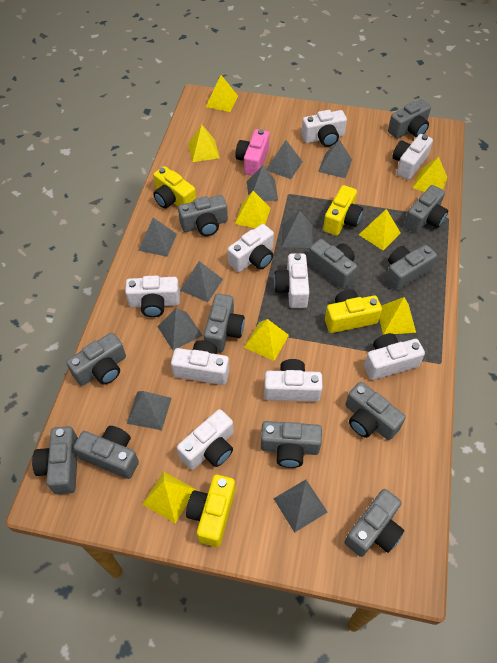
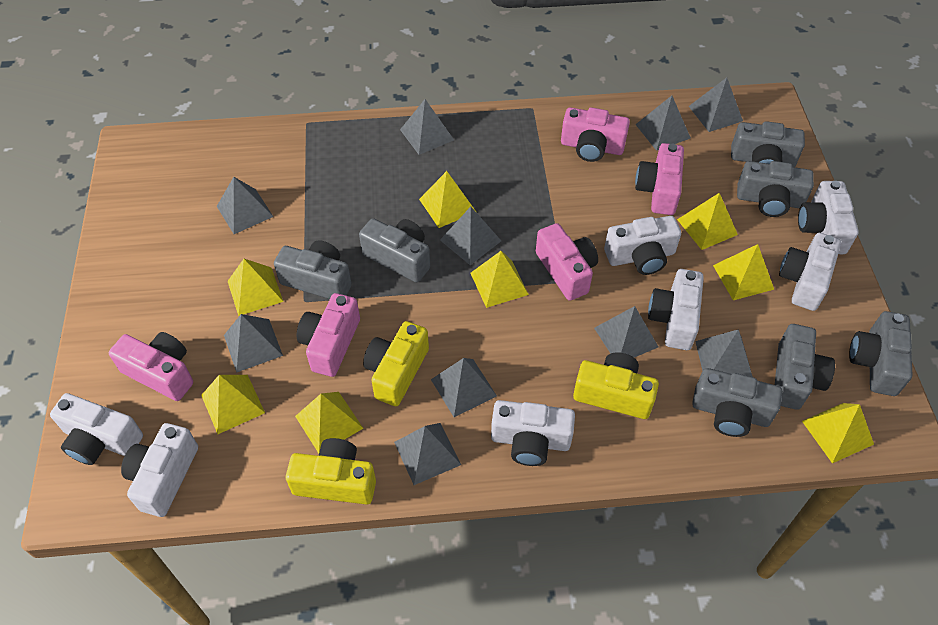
grey camera: 12 -> 7
grey pyramid: 9 -> 10
pink camera: 1 -> 5
white camera: 9 -> 7
yellow camera: 4 -> 3

